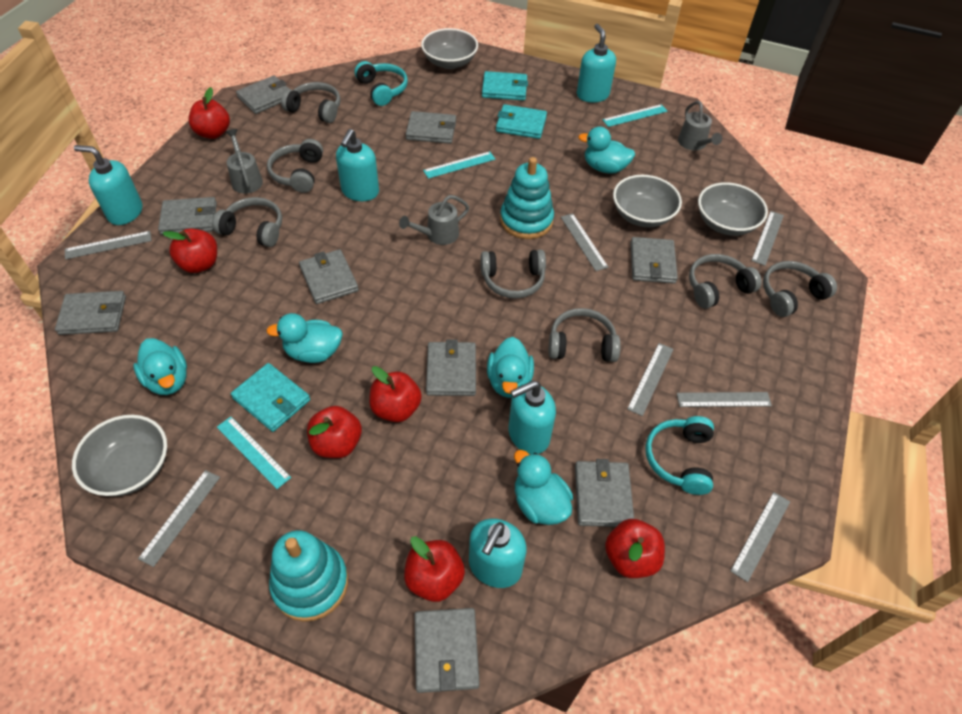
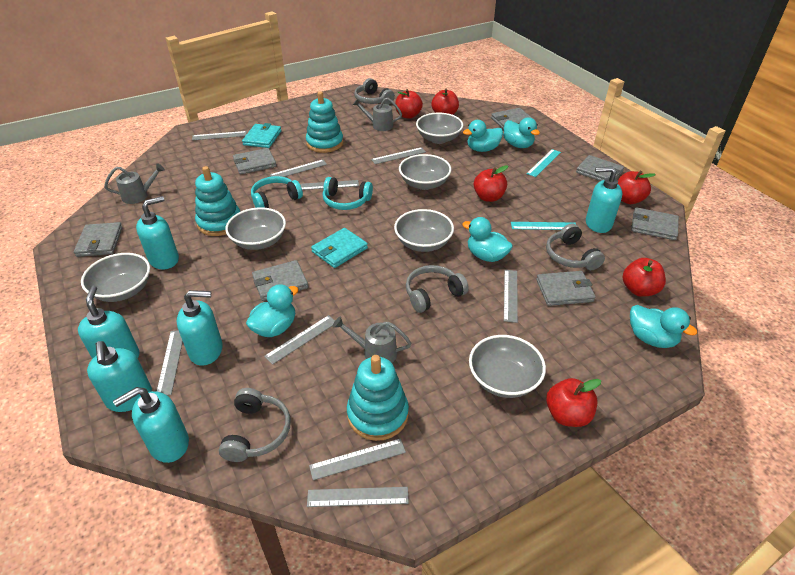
grey bowl: 4 -> 6
grey headphones: 7 -> 4
grey ruler: 7 -> 9
grey wallet: 9 -> 7
turquoise ruler: 3 -> 2
turquoise soap dispenser: 5 -> 6
turquoise stacking toy: 2 -> 3
turquoise wallet: 3 -> 2

